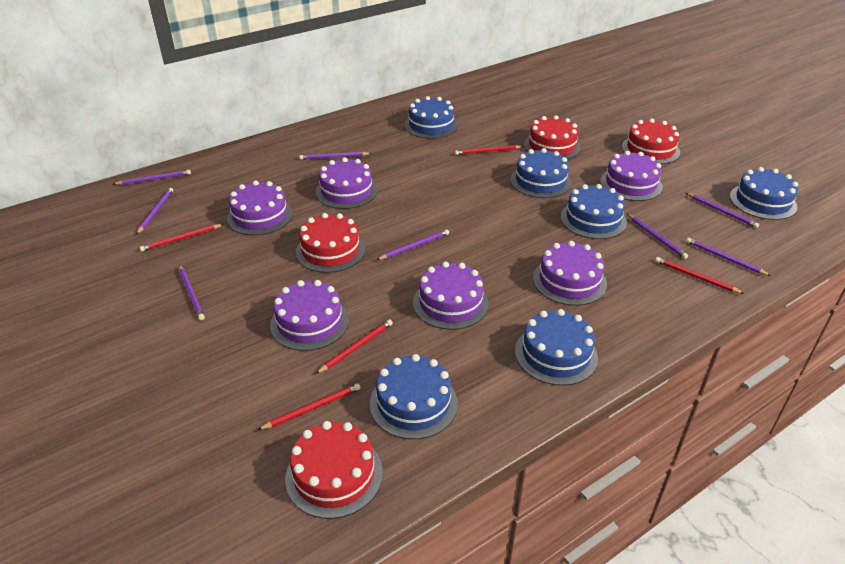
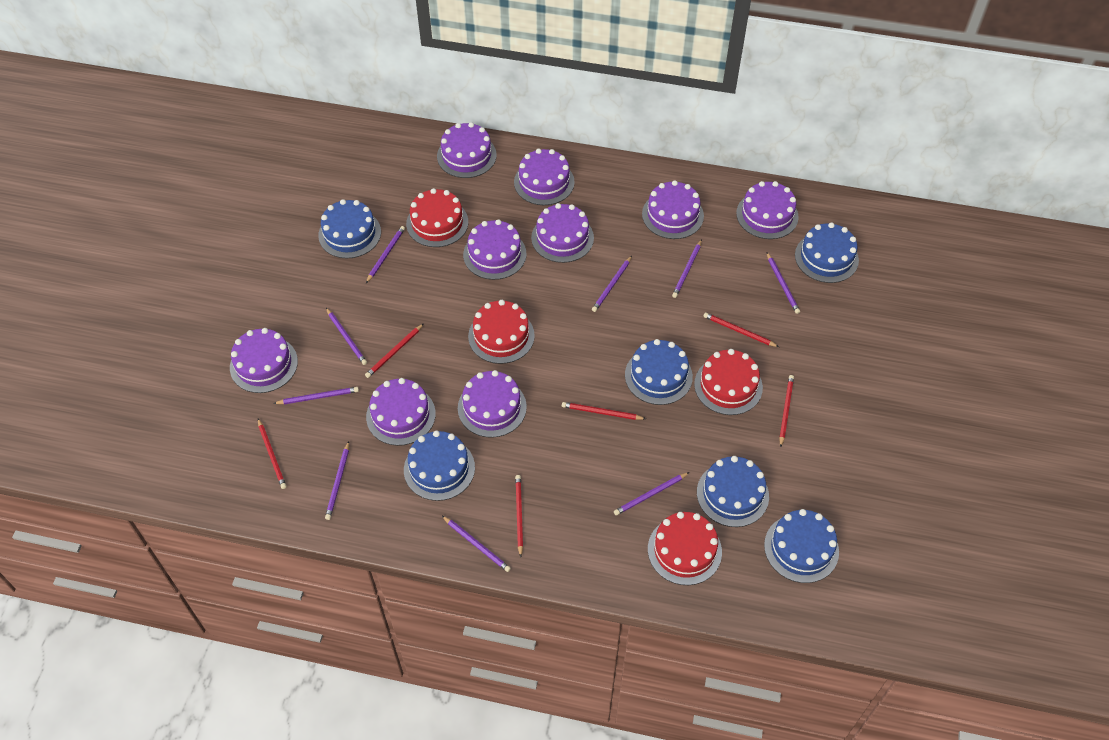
purple cake: 6 -> 9
purple pencil: 8 -> 9
red pencil: 5 -> 6

